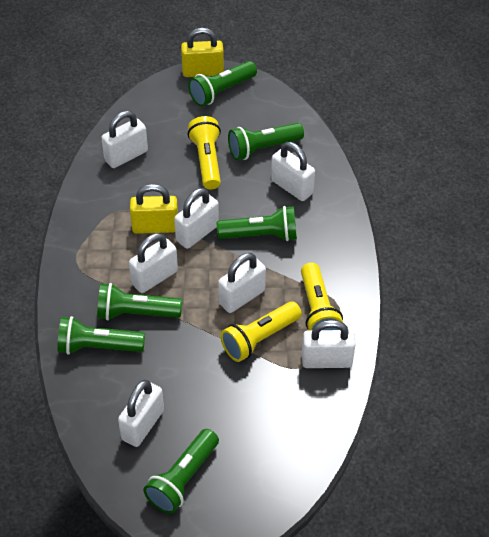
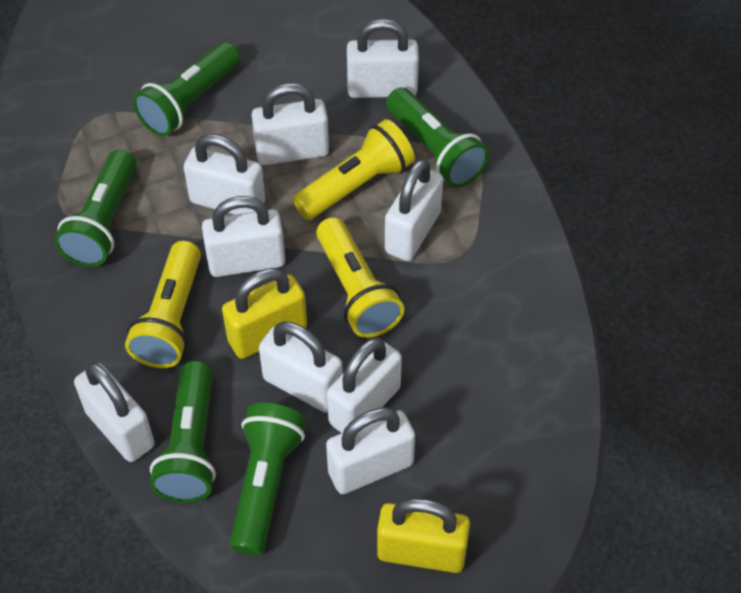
green flashlight: 6 -> 5
white padlock: 7 -> 9

